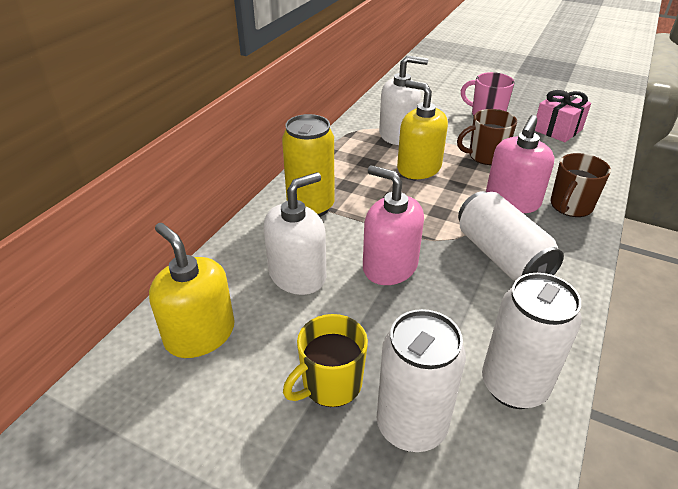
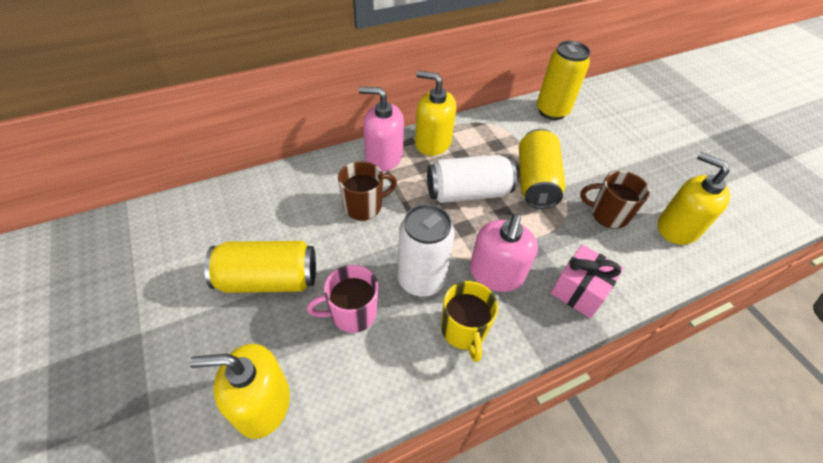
white can: 3 -> 2
white soap dispenser: 2 -> 0
yellow can: 1 -> 3
yellow soap dispenser: 2 -> 3

